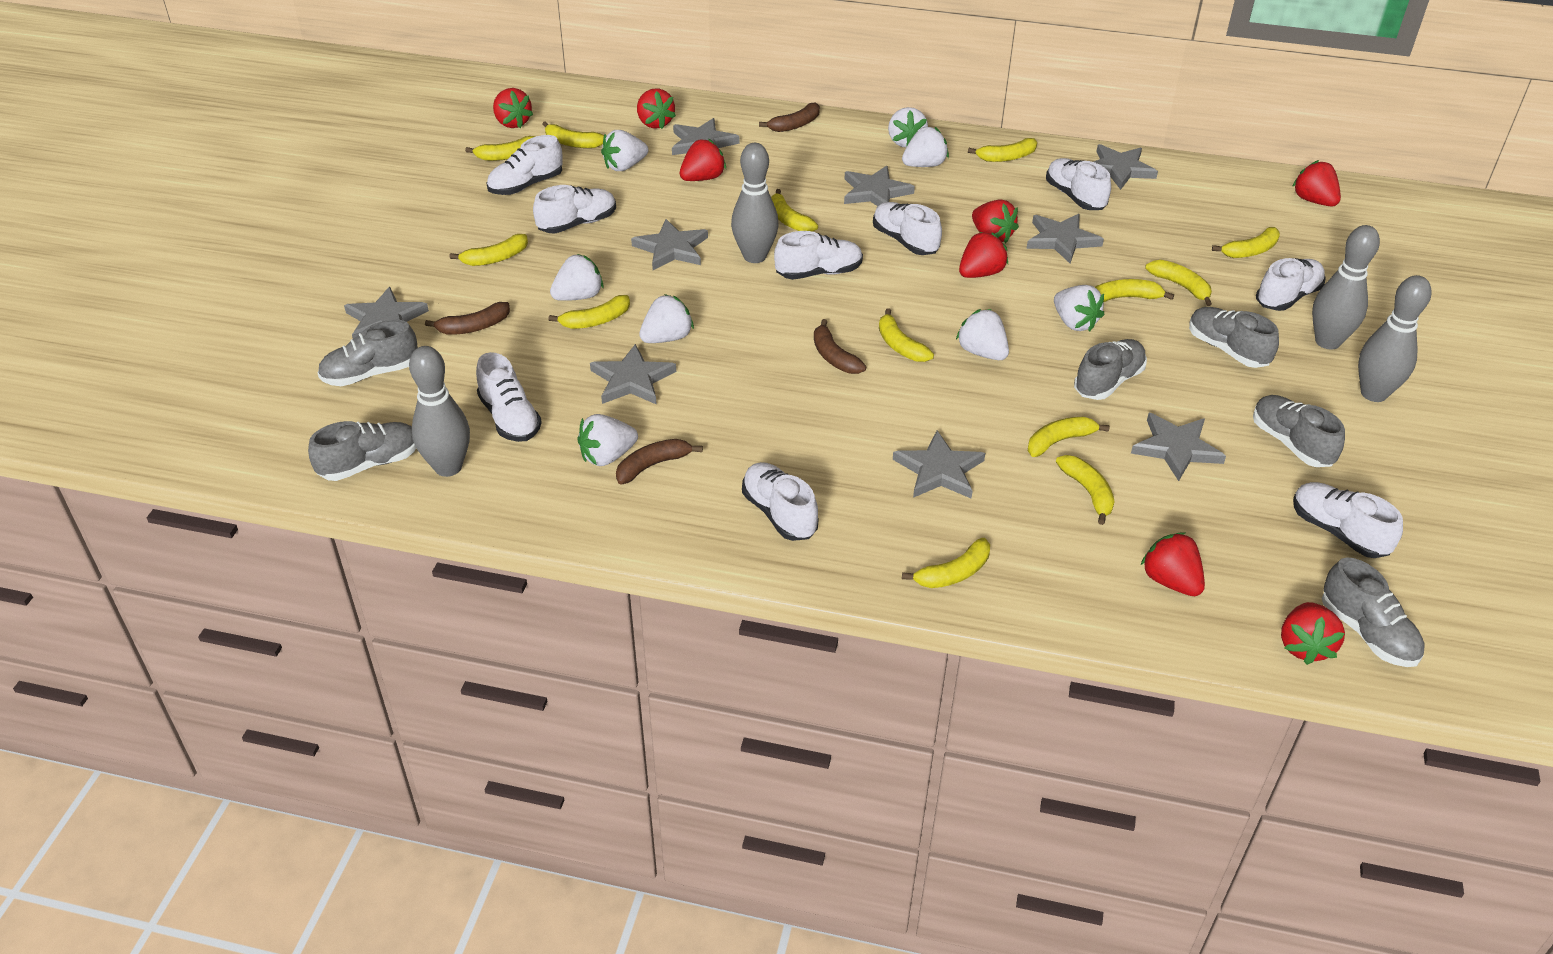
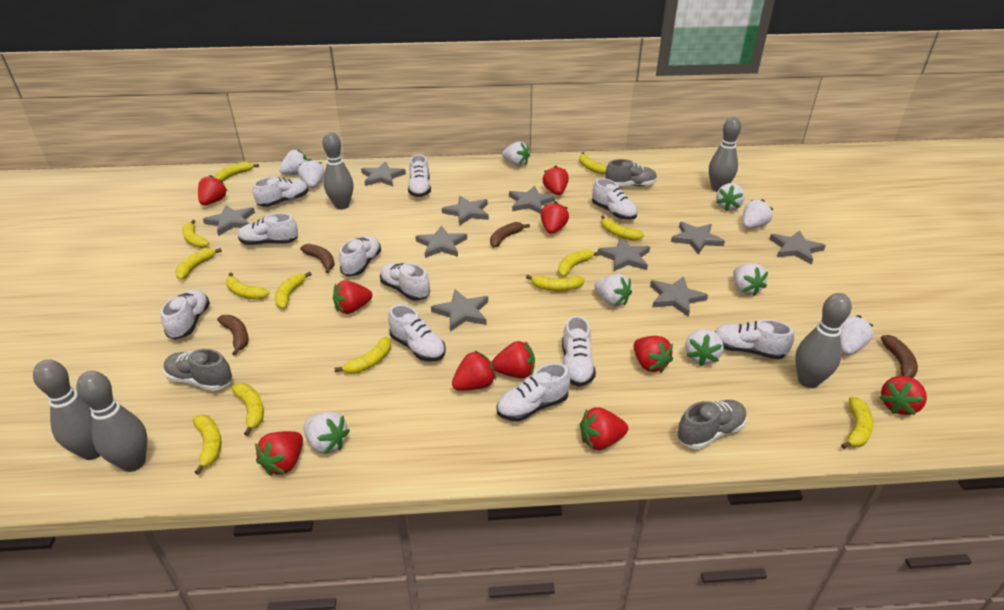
grey bowling pin: 4 -> 5
grey shoe: 6 -> 3
grey star: 9 -> 10
red strawberry: 8 -> 10
white shoe: 9 -> 11
white strawberry: 8 -> 10

